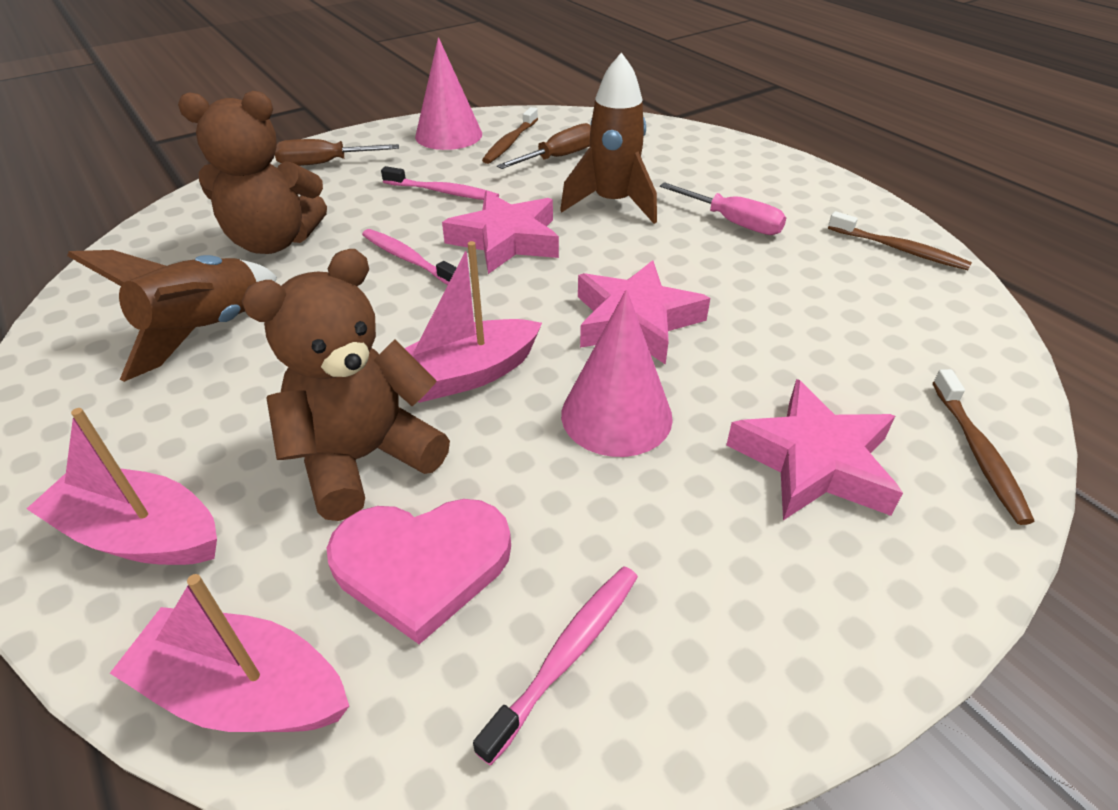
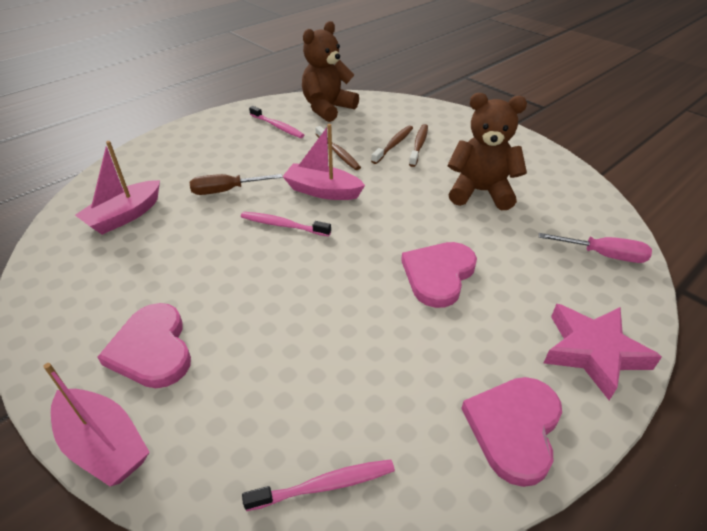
brown rocket: 2 -> 0
brown screwdriver: 2 -> 1
pink cone: 2 -> 0
pink heart: 1 -> 3
pink star: 3 -> 1

